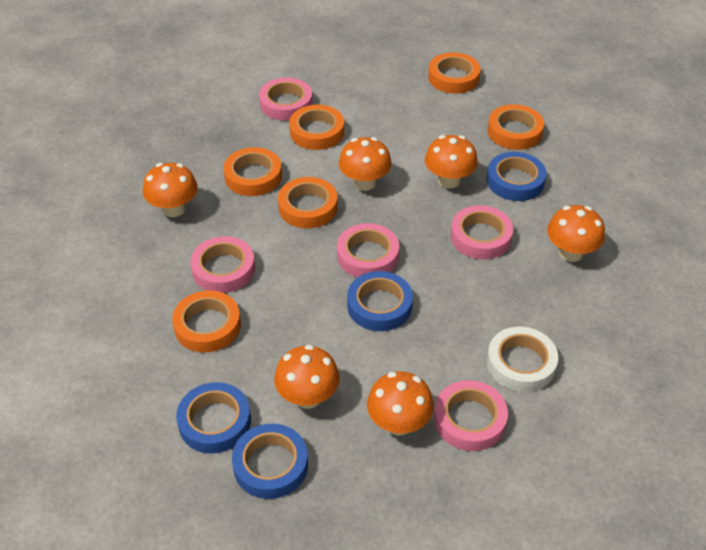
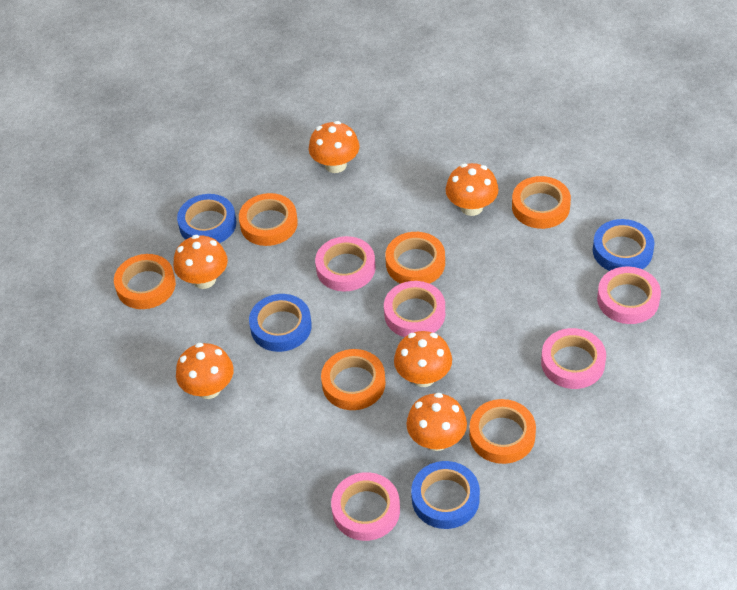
white tape: 1 -> 0

